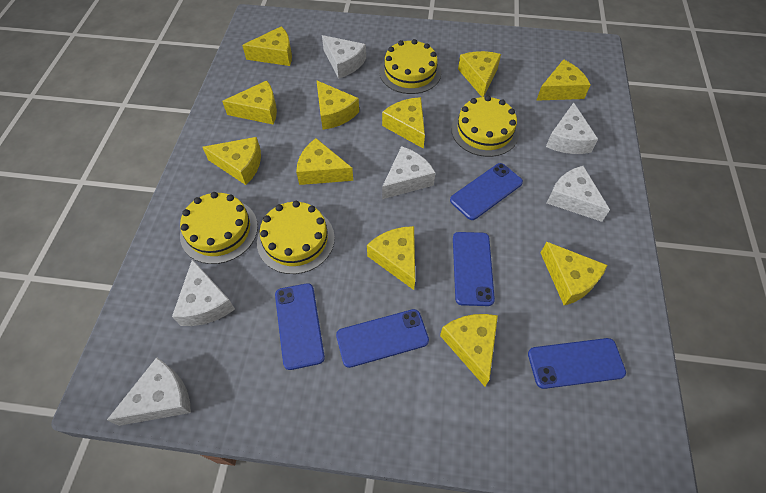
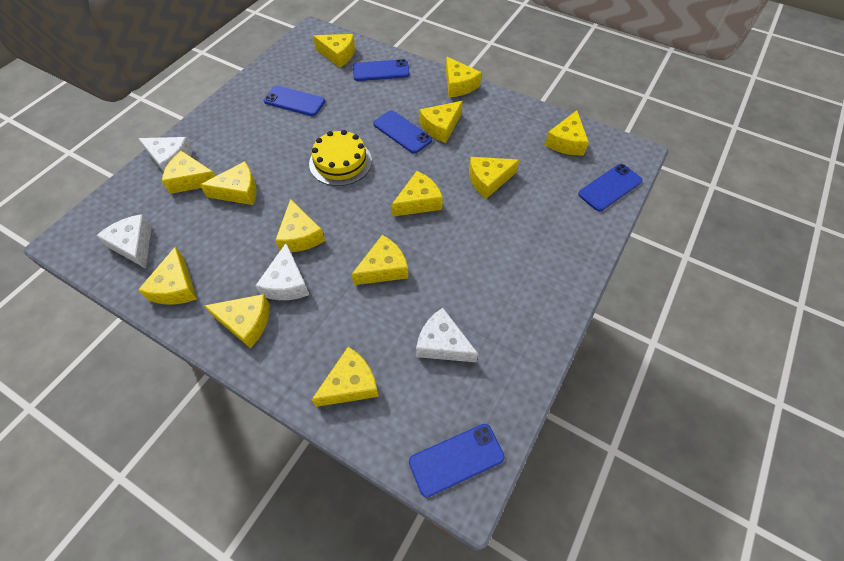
white cheese: 6 -> 4
yellow cake: 4 -> 1
yellow cheese: 11 -> 13

